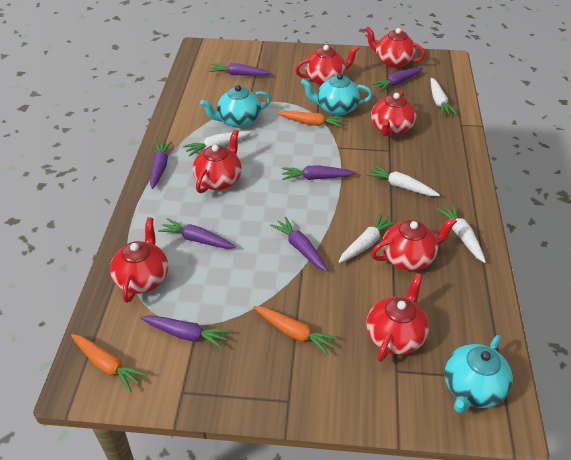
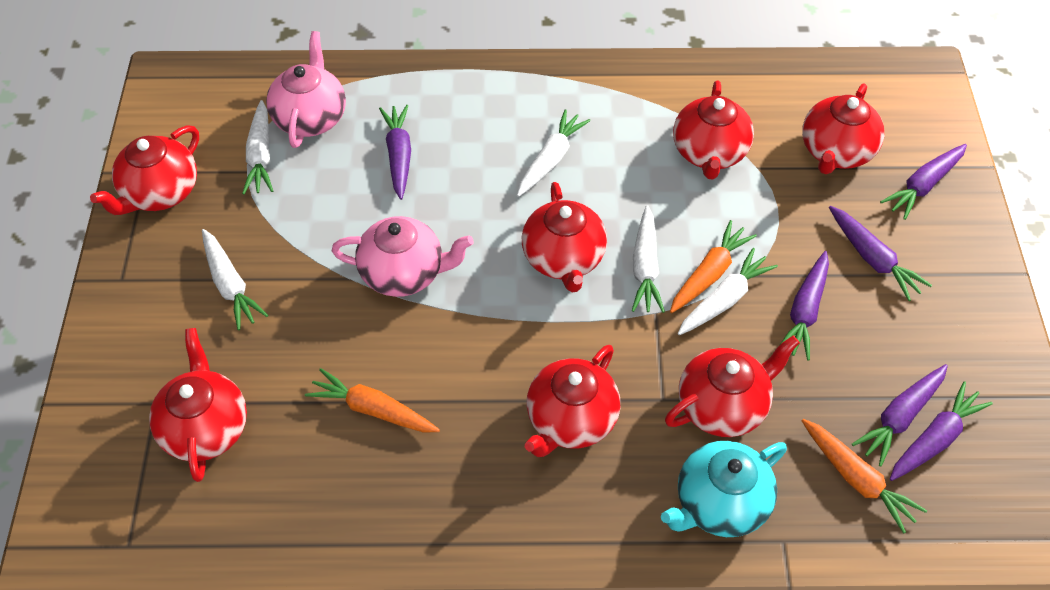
pink teapot: 0 -> 2
purple carrot: 7 -> 6
turquoise teapot: 3 -> 1

